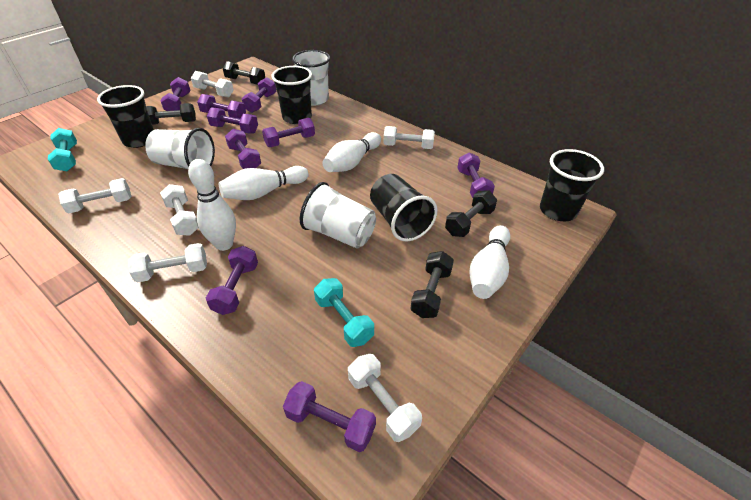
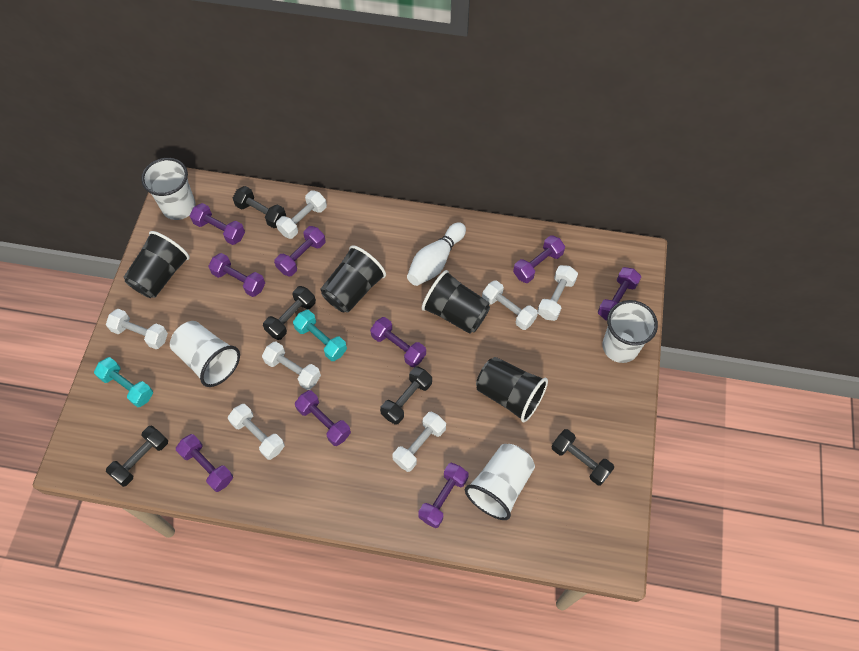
black dumbbell: 4 -> 5
white bowling pin: 4 -> 1
white cup: 3 -> 4
white dumbbell: 6 -> 7

